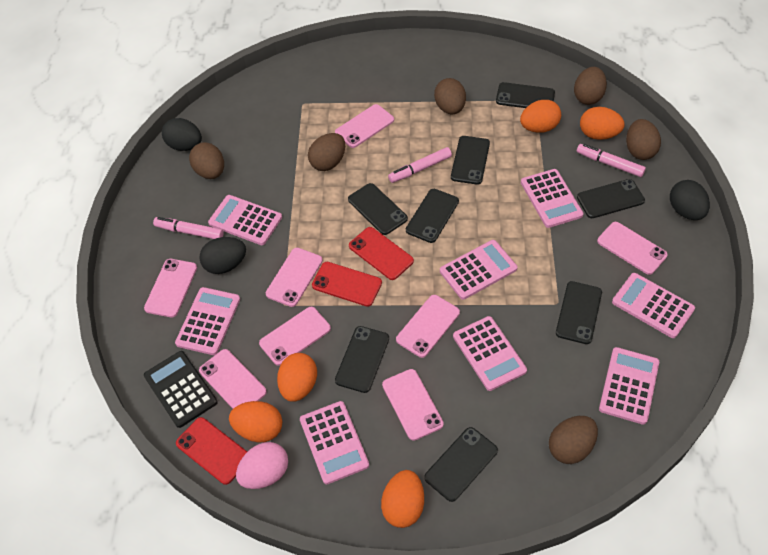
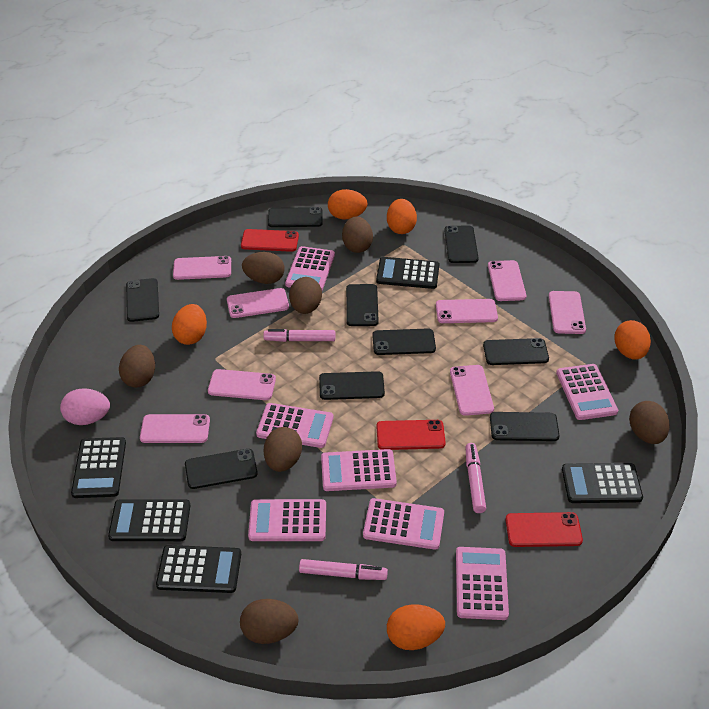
black calculator: 1 -> 5
black egg: 3 -> 0
black phone: 8 -> 9
brown egg: 6 -> 7
pink calculator: 8 -> 7

